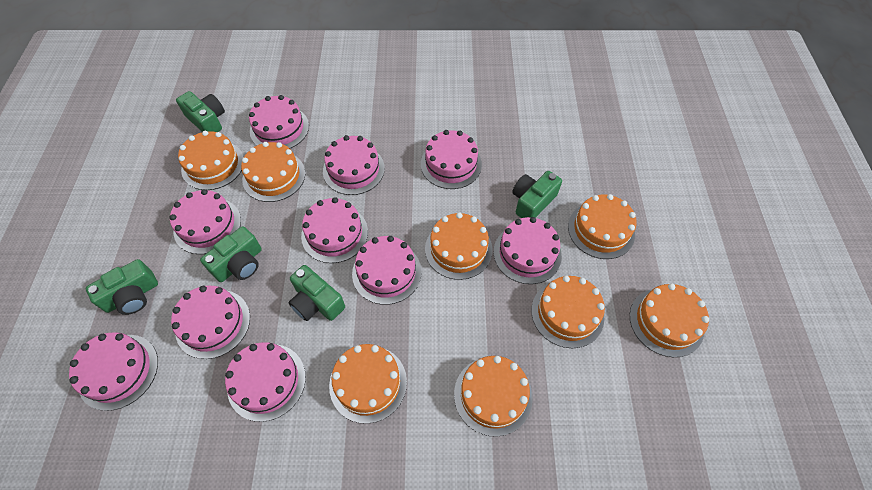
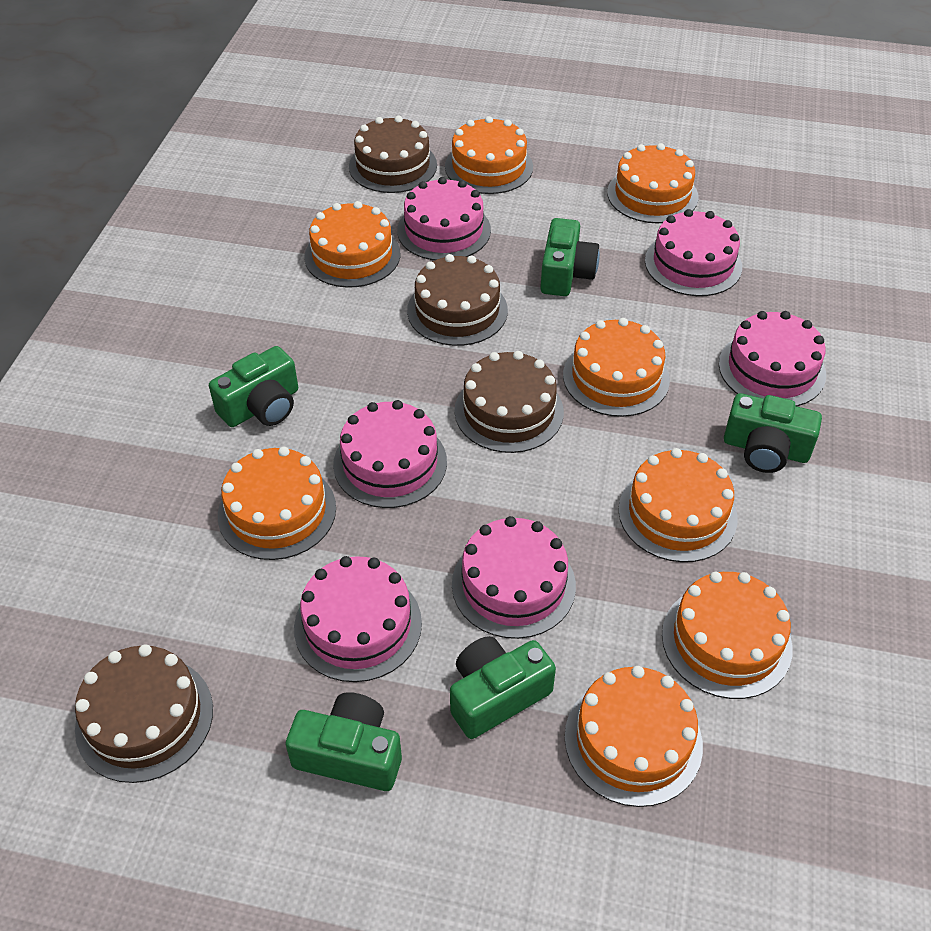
brown cake: 0 -> 4
pink cake: 10 -> 6

